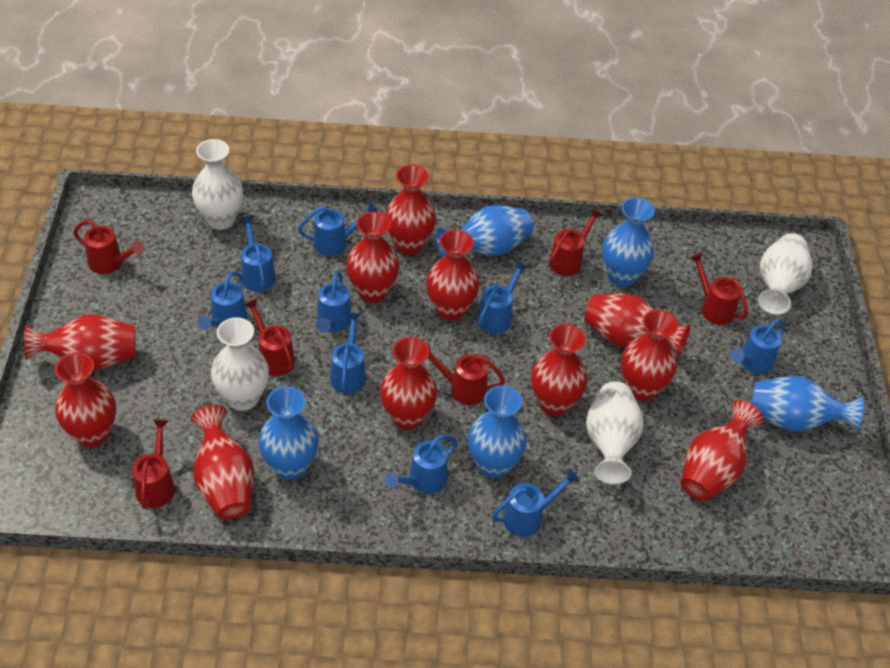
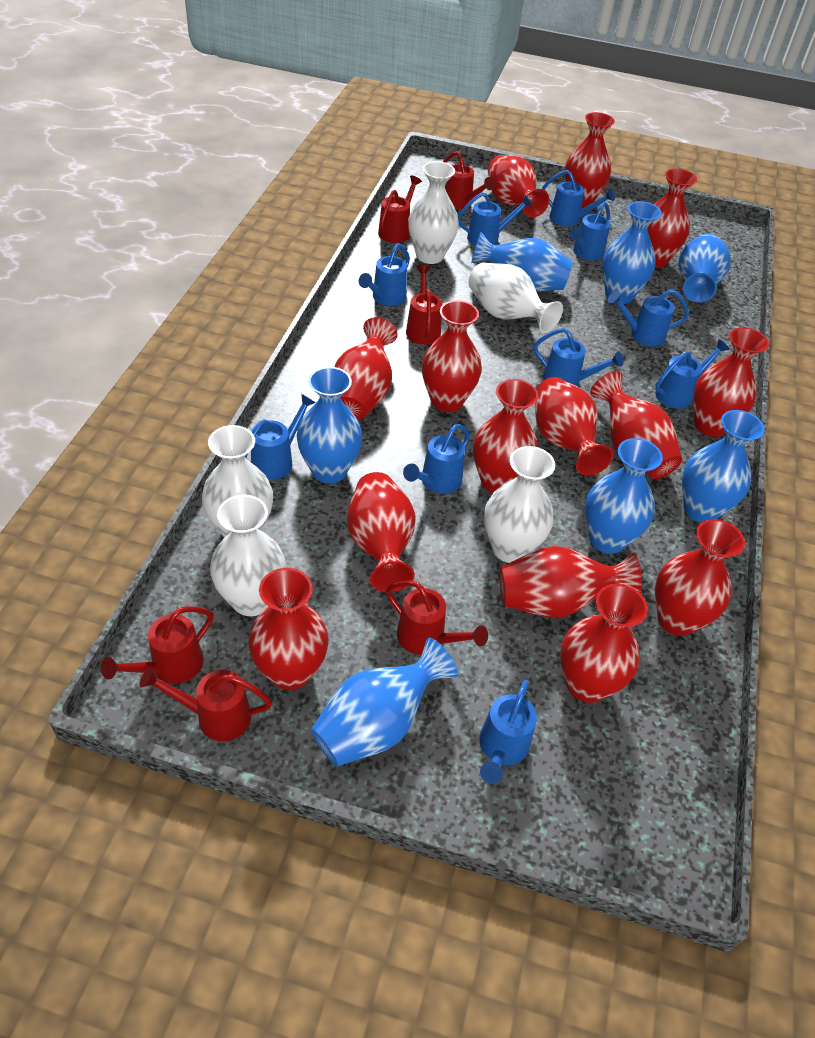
blue vase: 5 -> 7
blue watering can: 9 -> 10
red vase: 11 -> 14
white vase: 4 -> 5

